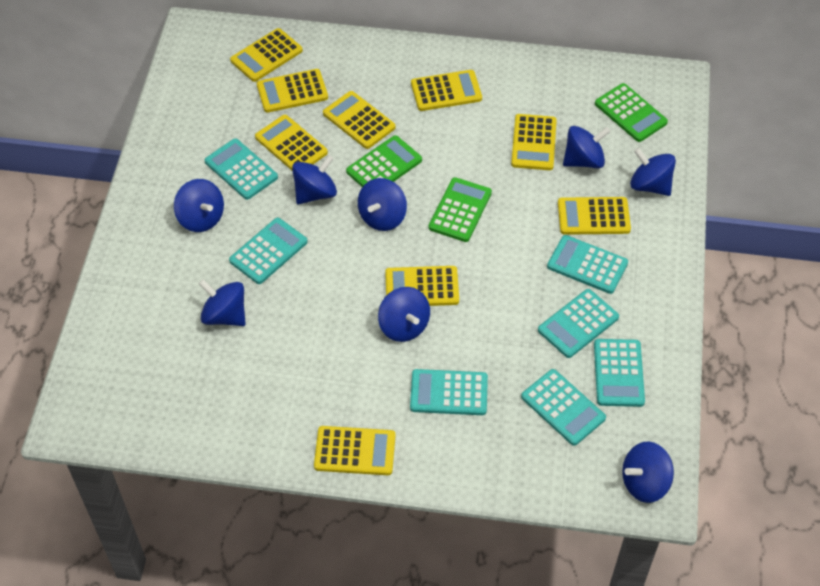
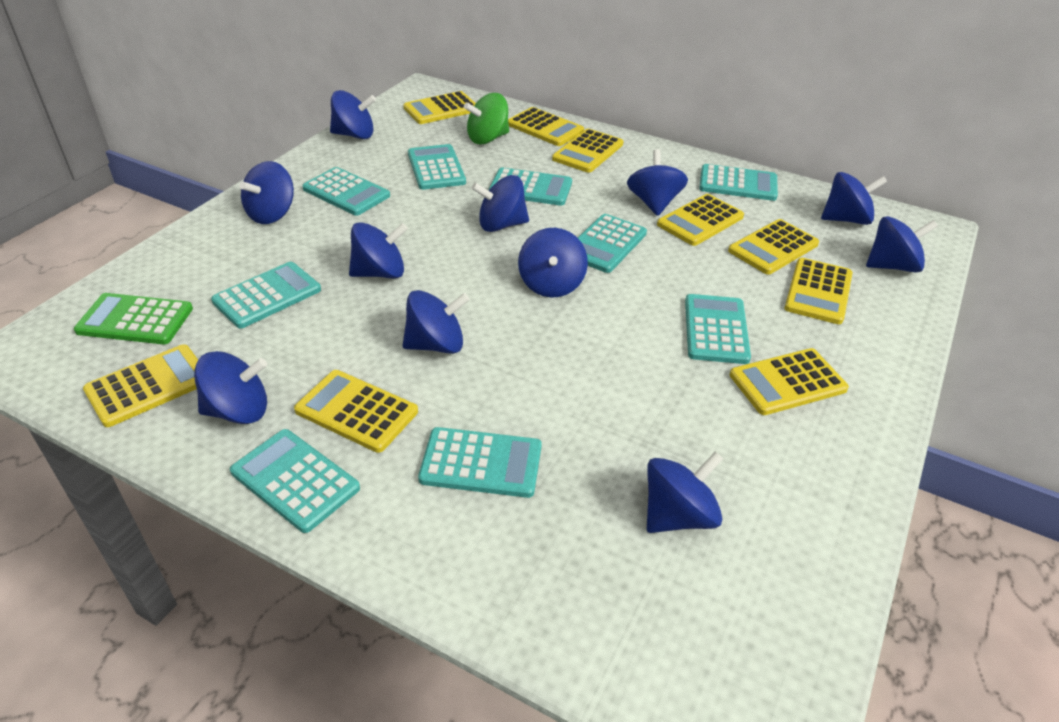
blue spinning top: 8 -> 11
green calculator: 3 -> 1
green spinning top: 0 -> 1
turquoise calculator: 7 -> 9

